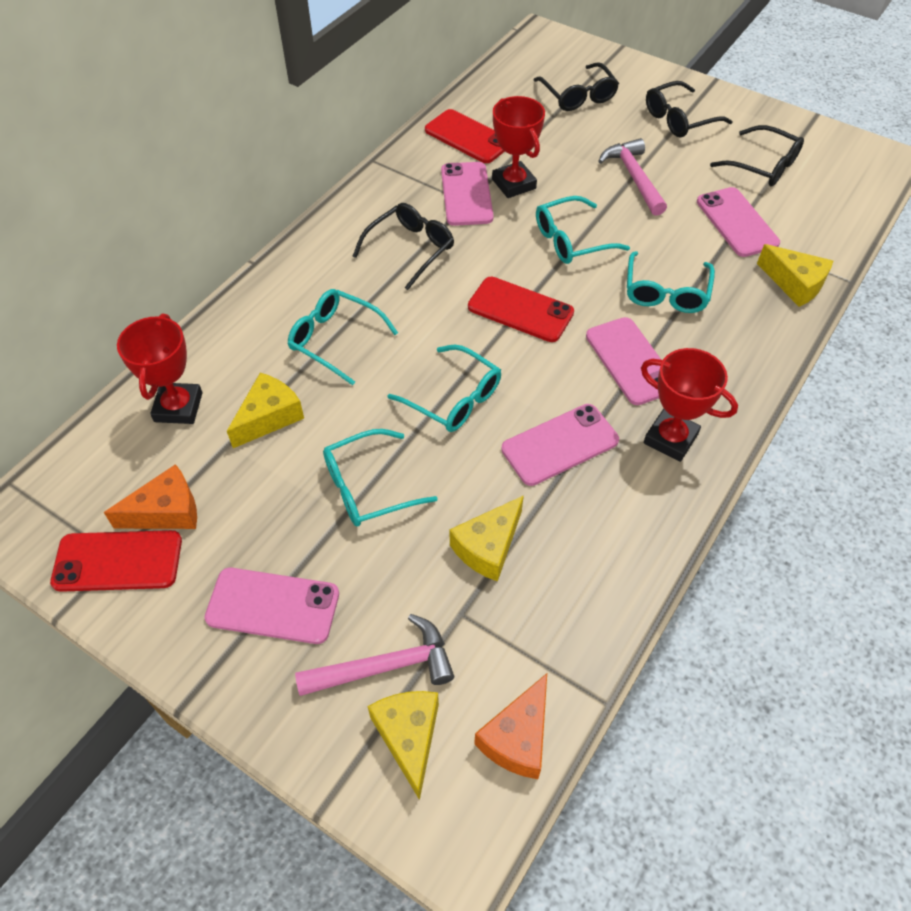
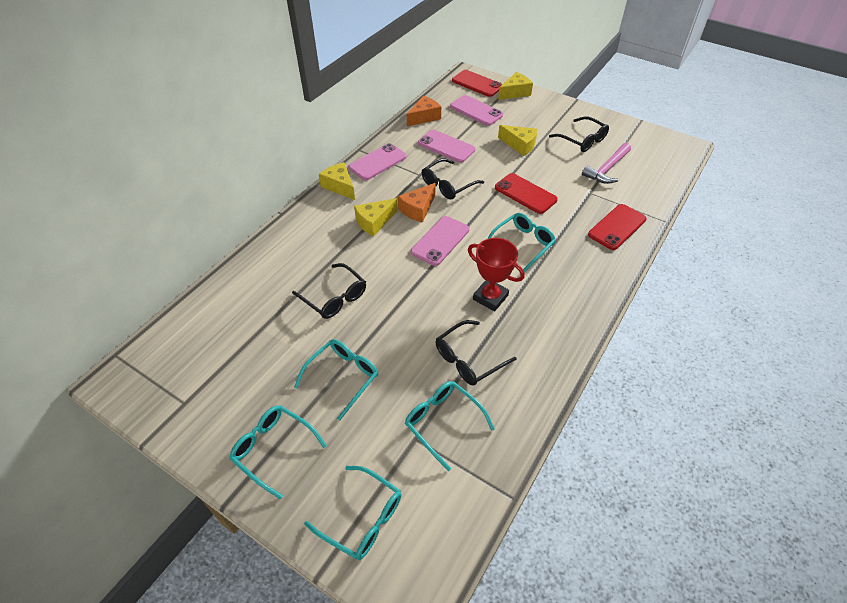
pink hammer: 2 -> 1
pink phone: 5 -> 4
red trophy: 3 -> 1

